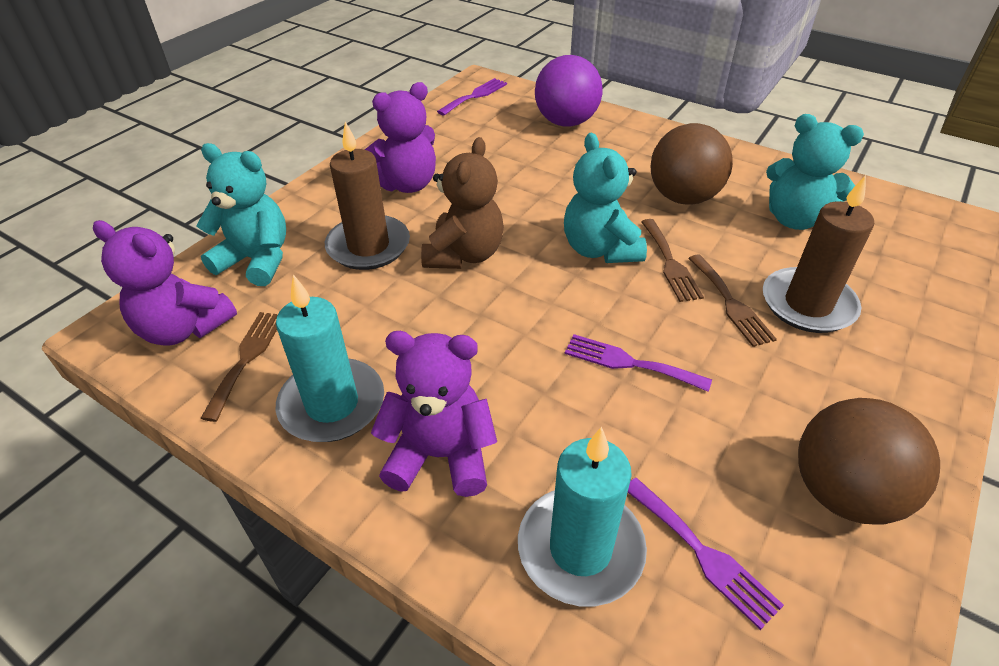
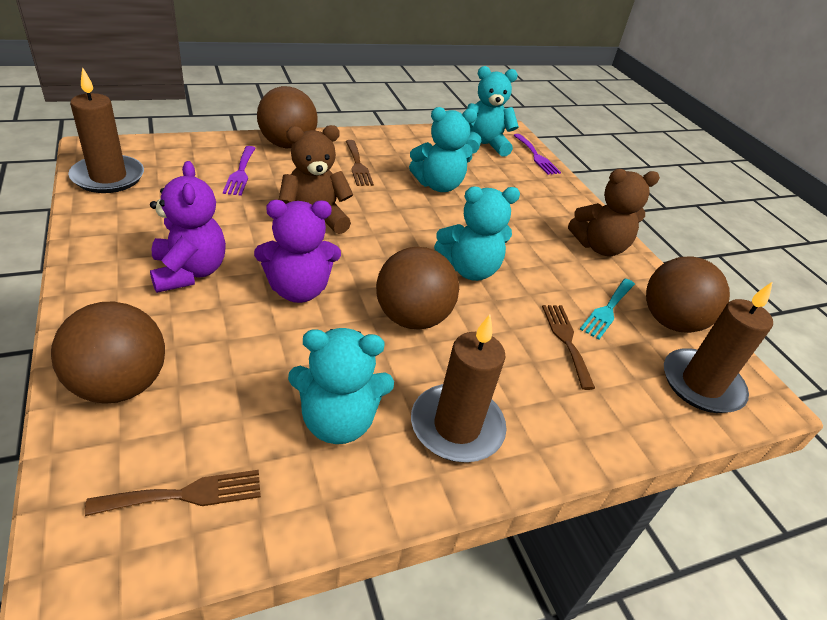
brown ball: 2 -> 4
brown candle: 2 -> 3
brown teddy bear: 1 -> 2
purple ball: 1 -> 0
purple fork: 3 -> 2
purple teddy bear: 3 -> 2
turquoise candle: 2 -> 0
turquoise fork: 0 -> 1
turquoise teddy bear: 3 -> 4

